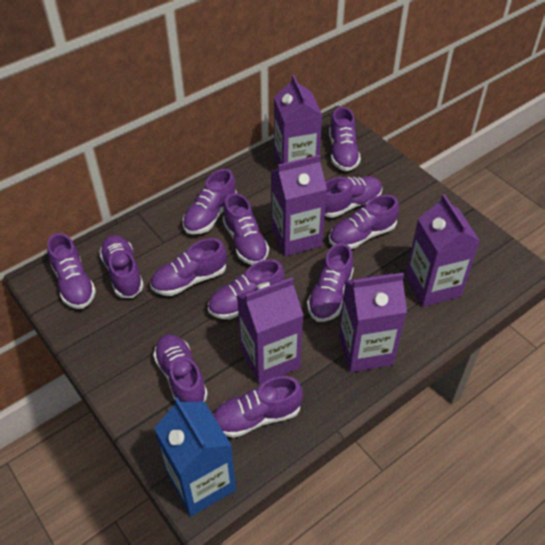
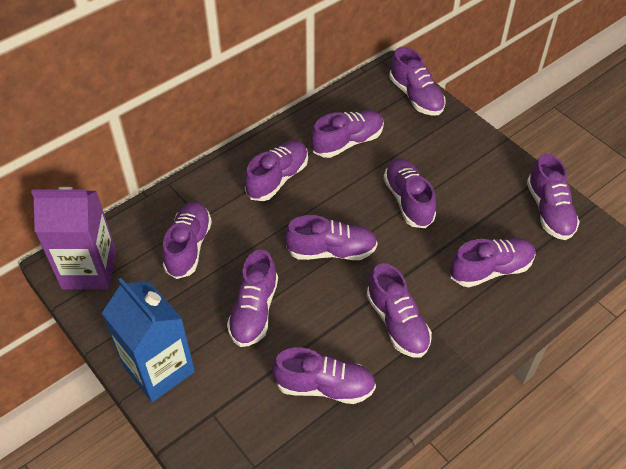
purple carton: 5 -> 1
purple shoe: 12 -> 11

